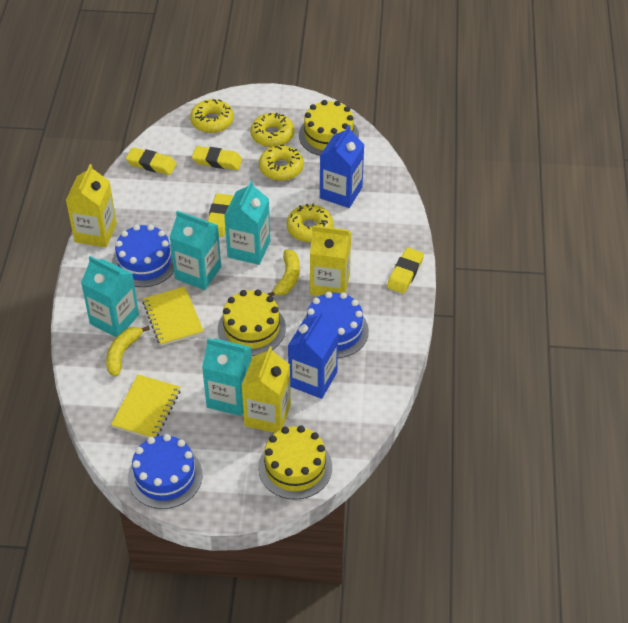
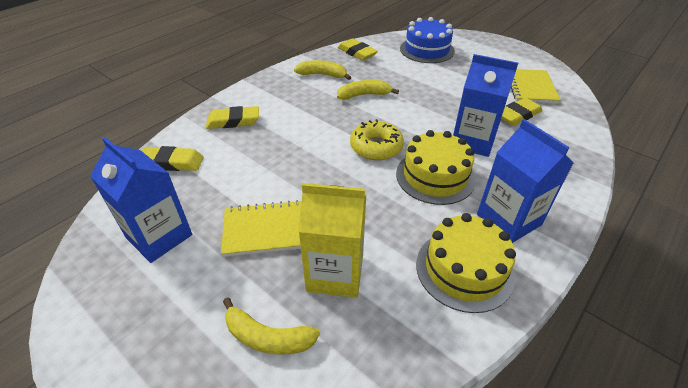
blue cake: 3 -> 1
blue carton: 2 -> 3
turquoise carton: 4 -> 0
yellow banana: 2 -> 3
yellow cake: 3 -> 2
yellow carton: 3 -> 1
yellow donut: 4 -> 1

